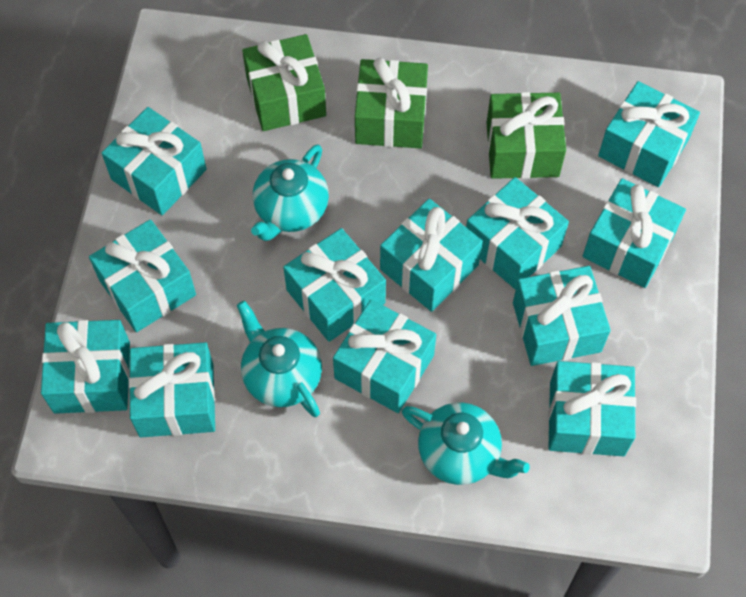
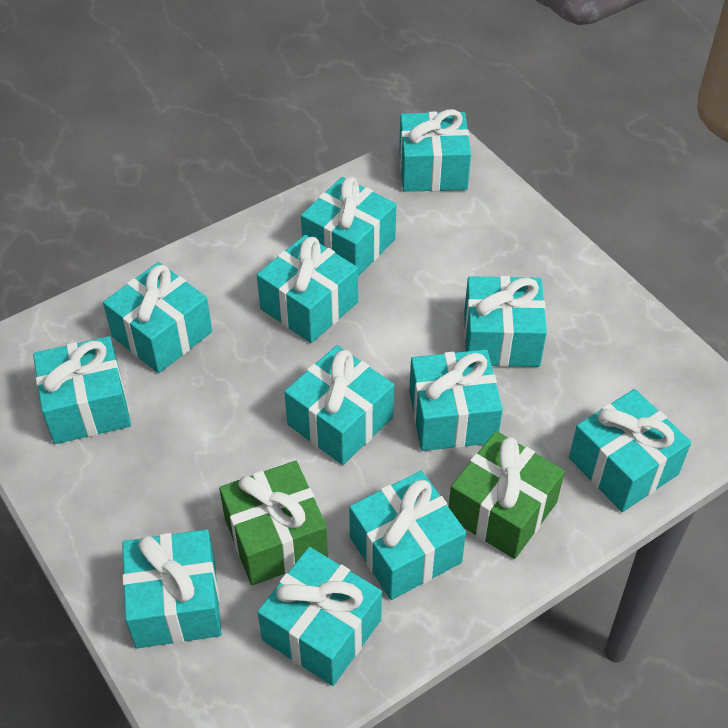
green gift: 3 -> 2
turquoise teapot: 3 -> 0

